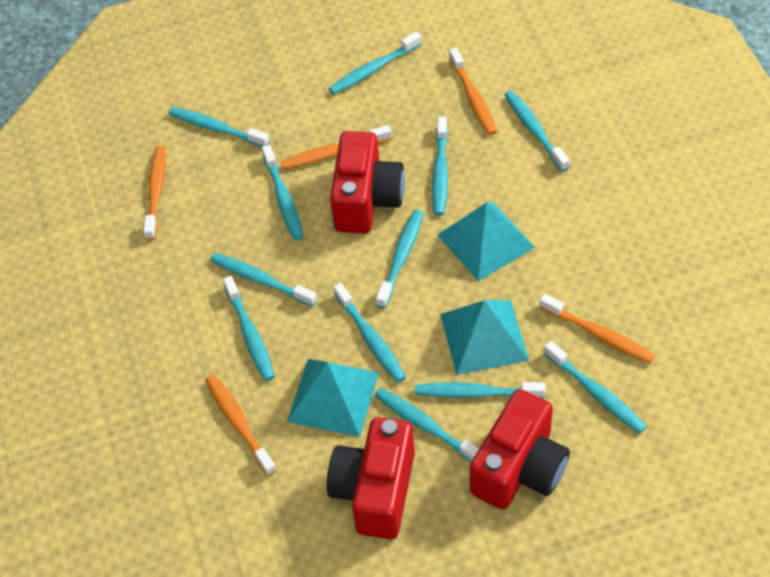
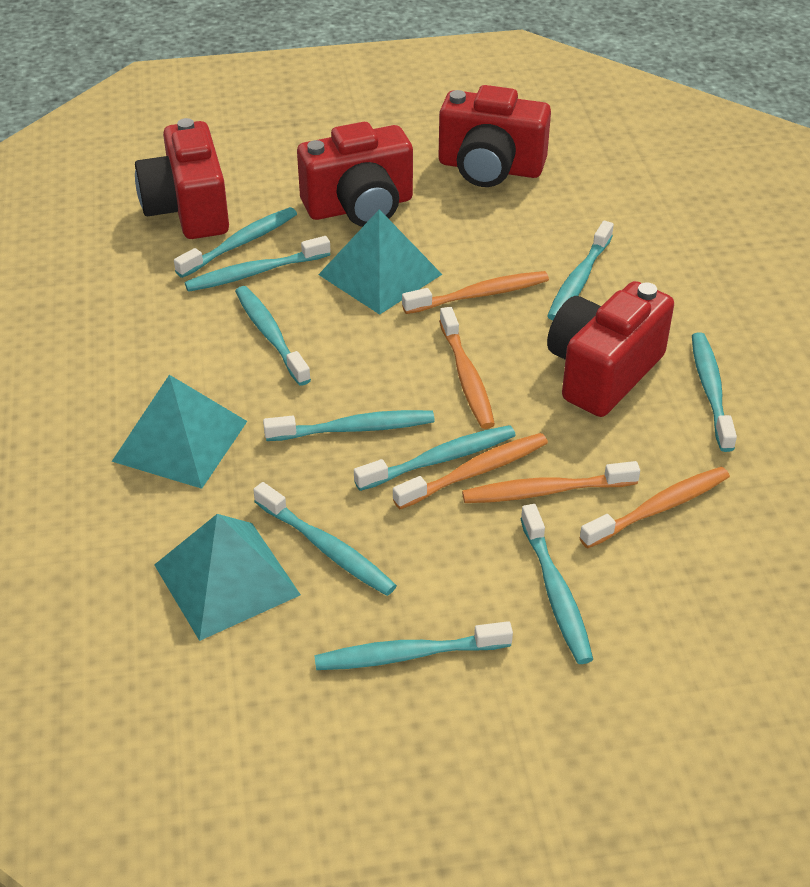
red camera: 3 -> 4
turquoise toothbrush: 12 -> 10

